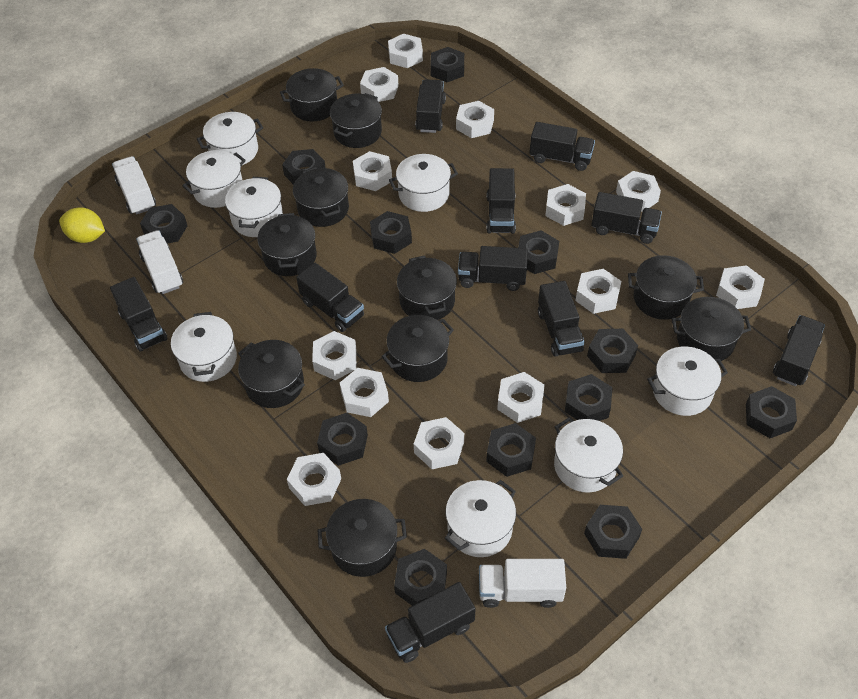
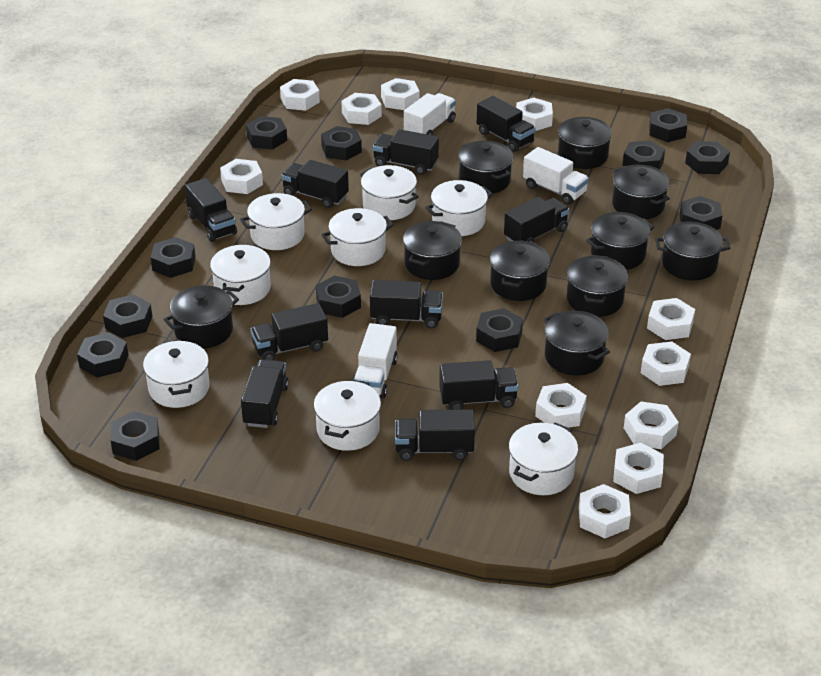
white nut: 13 -> 11
yellow lemon: 1 -> 0

